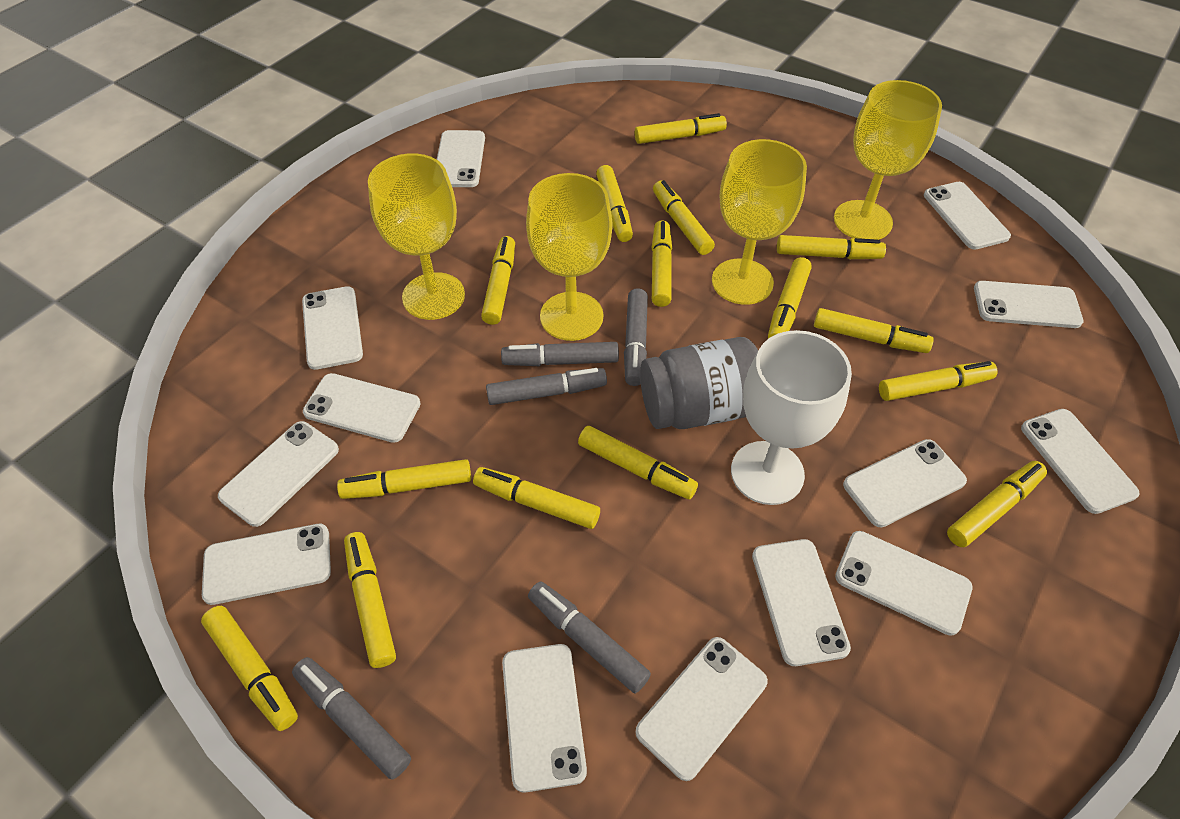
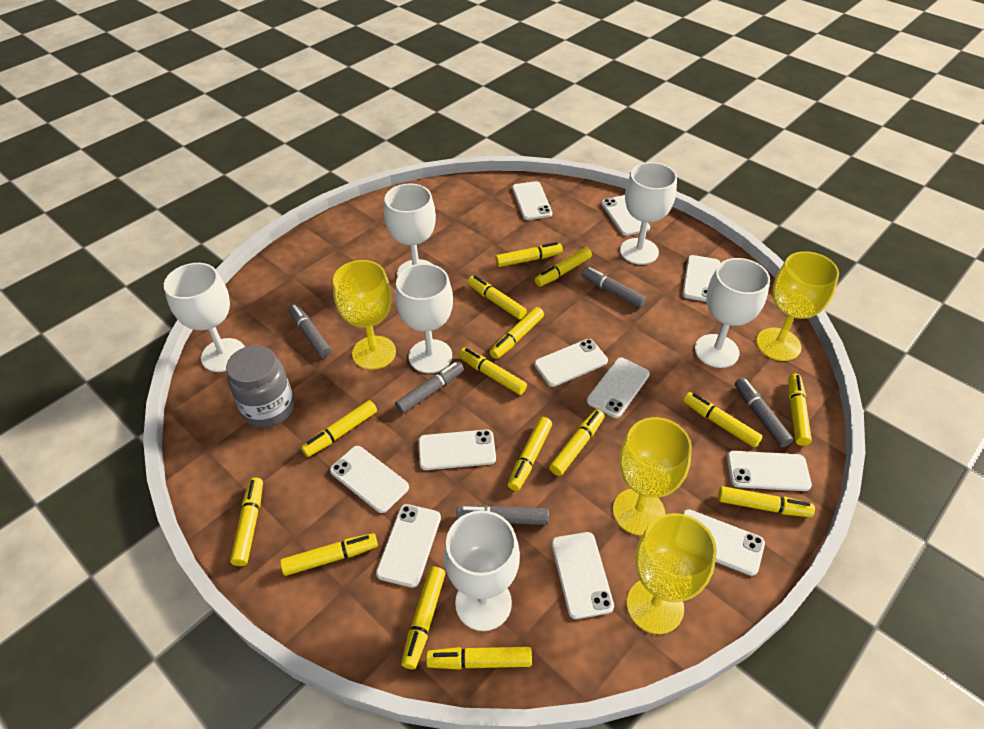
white goblet: 1 -> 6
white phone: 13 -> 11

